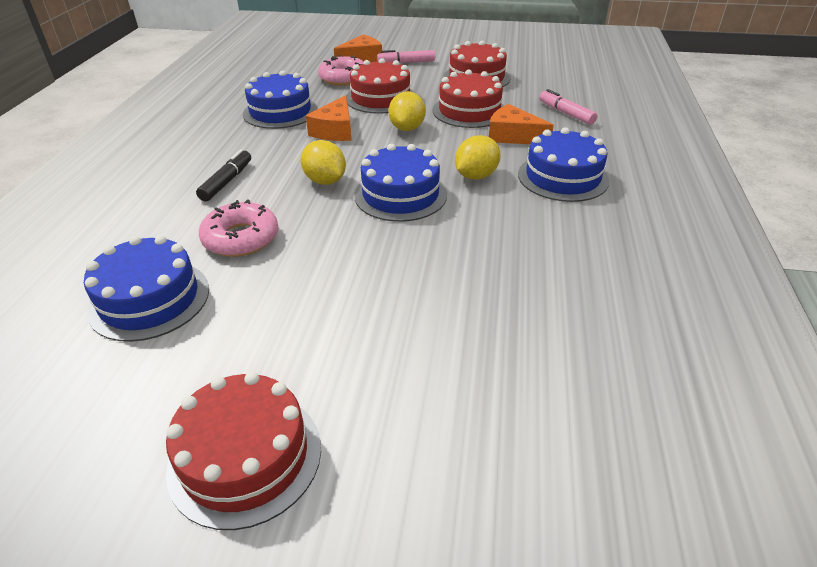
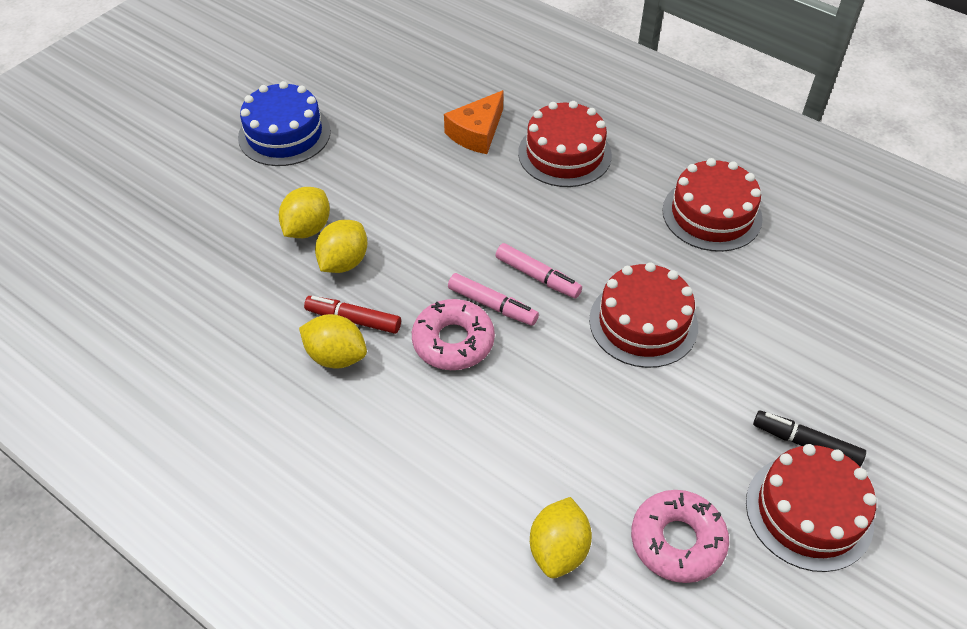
blue cake: 4 -> 1
orange cheese: 3 -> 1
red marker: 0 -> 1
yellow lemon: 3 -> 4

